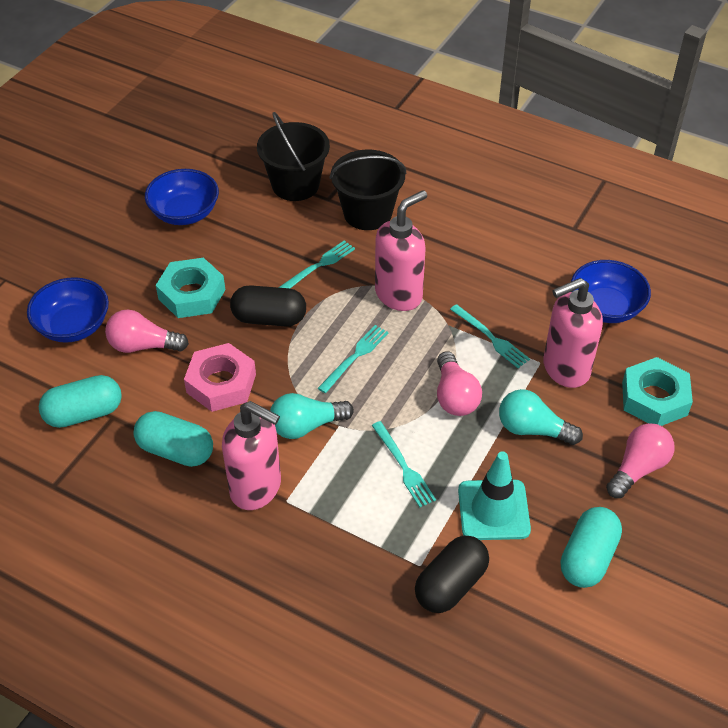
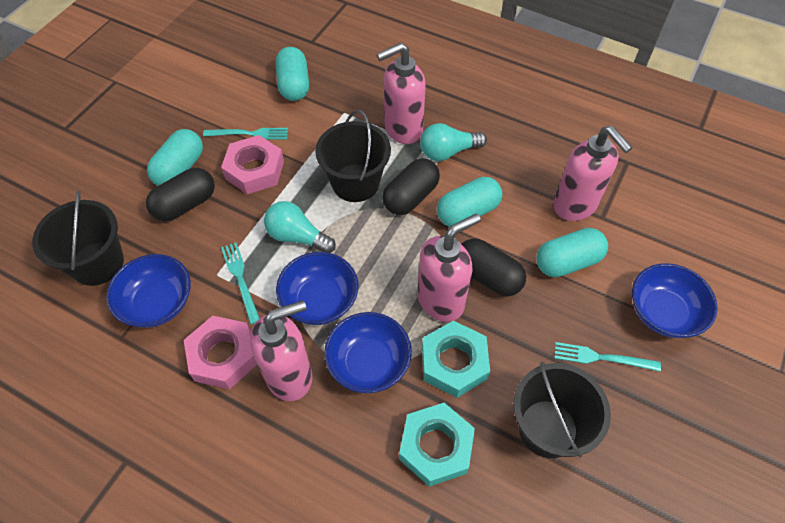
black bucket: 2 -> 3
black capsule: 2 -> 3
blue bowl: 3 -> 4
pink light bulb: 3 -> 0
pink nut: 1 -> 2
pink soap dispenser: 3 -> 4
turquoise capsule: 3 -> 4
turquoise fork: 4 -> 3
turquoise traffic cone: 1 -> 0

